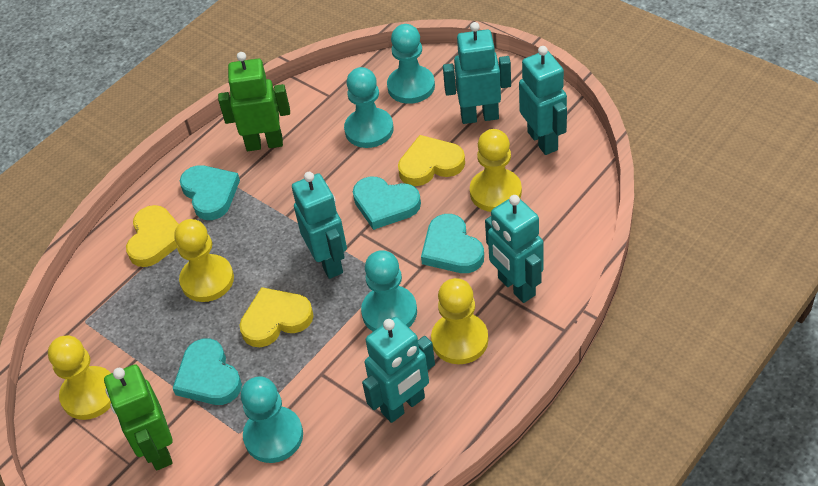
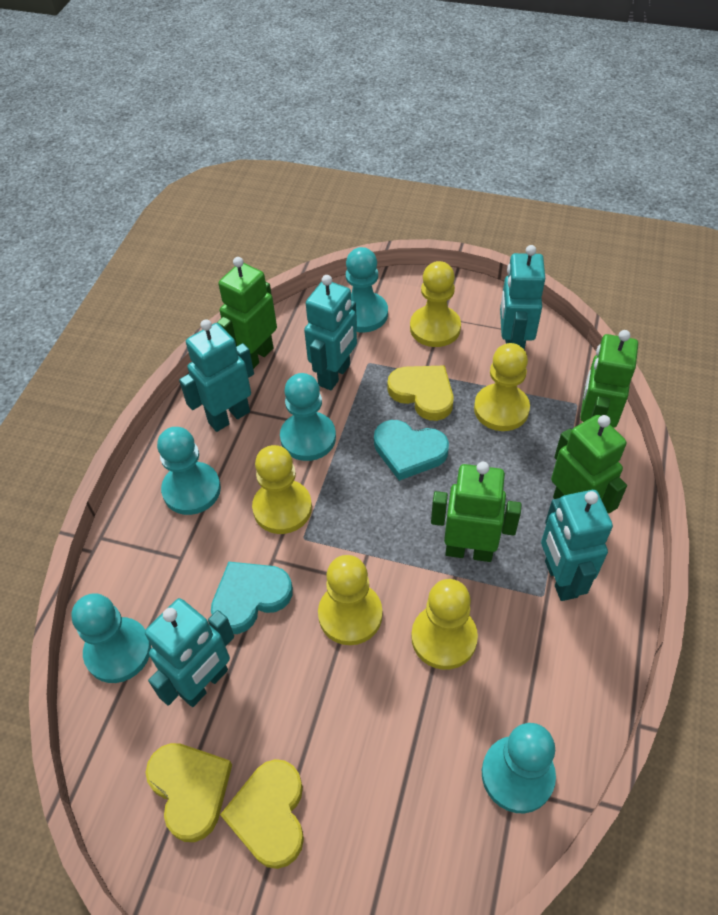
green robot: 2 -> 4
turquoise heart: 4 -> 2
turquoise pawn: 4 -> 5
yellow pawn: 4 -> 5

